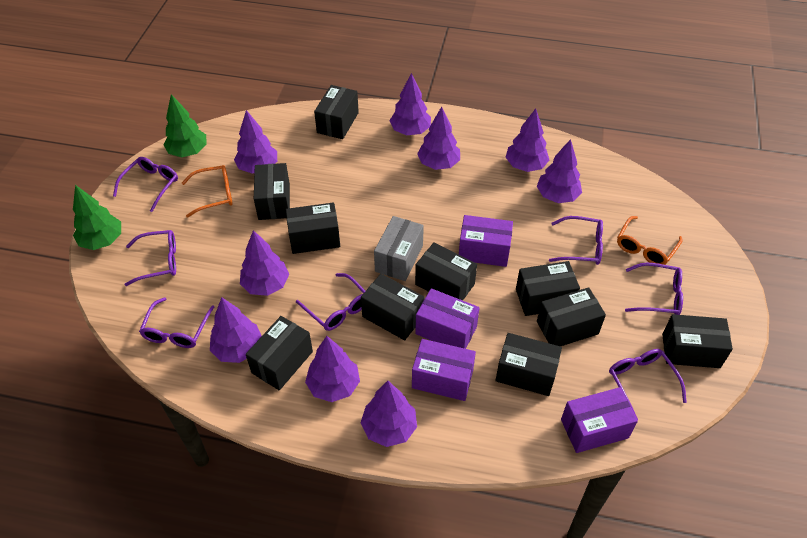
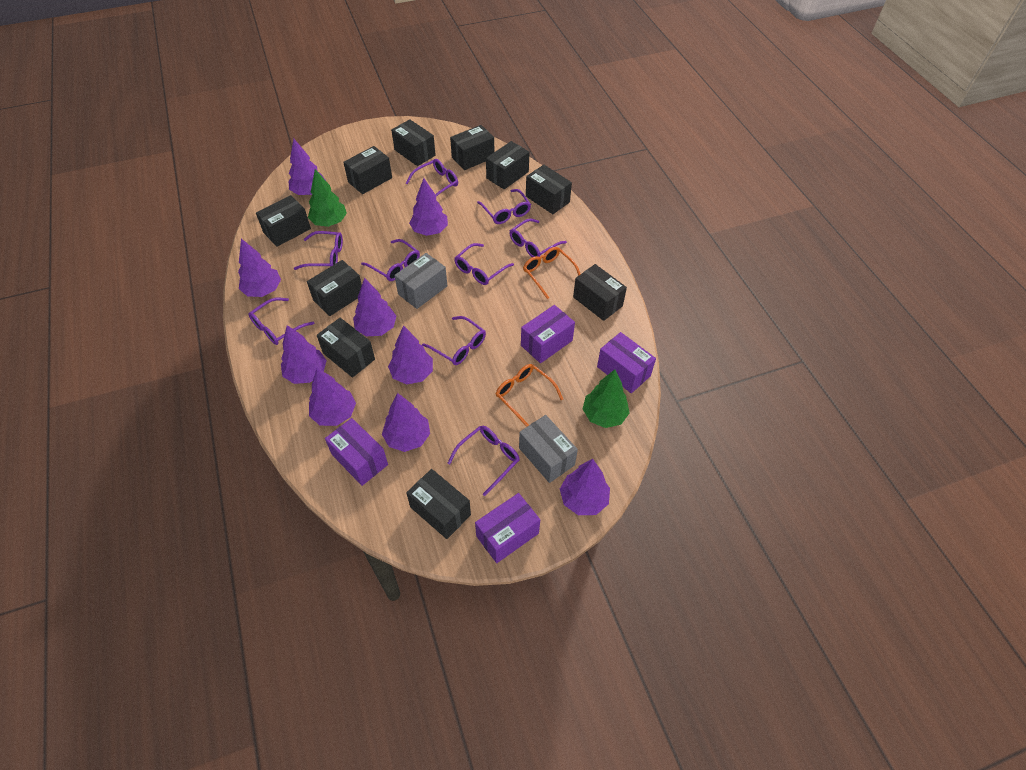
grey box: 1 -> 2
purple glasses: 7 -> 9

